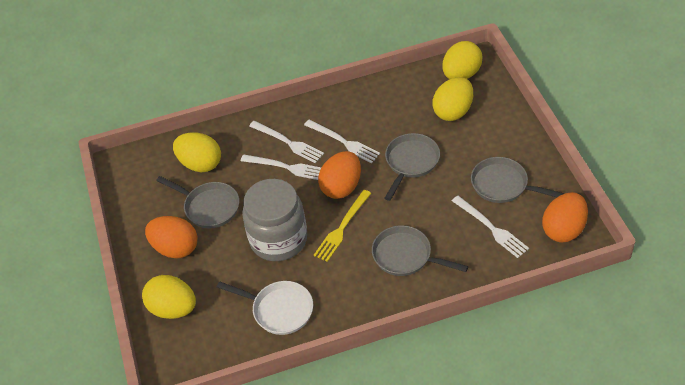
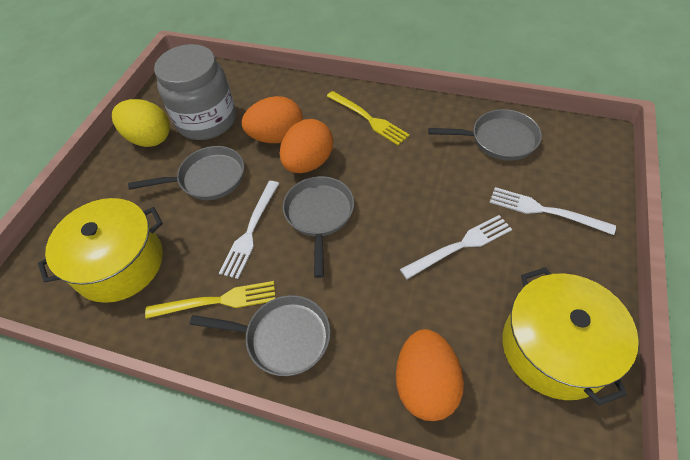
white fork: 4 -> 3
white pan: 1 -> 0
yellow egg: 4 -> 1
yellow fork: 1 -> 2
yellow pot: 0 -> 2

